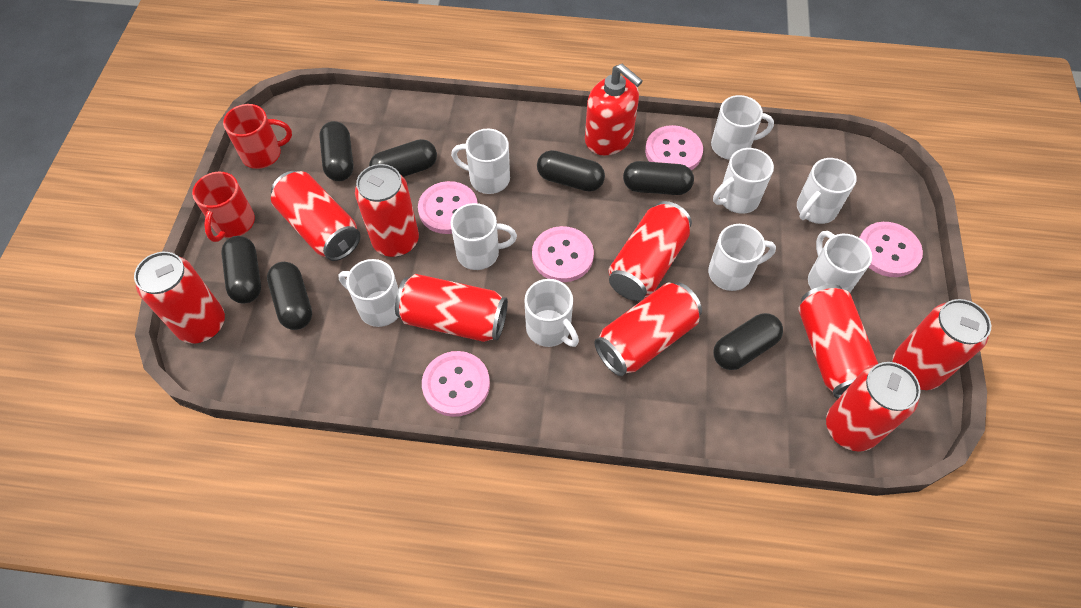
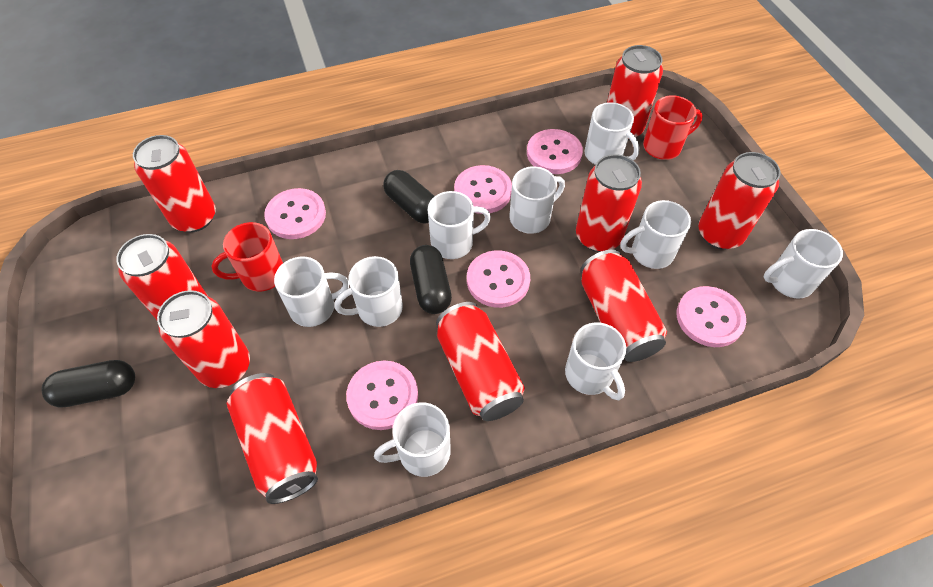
black capsule: 7 -> 3
pink button: 5 -> 6
red soap dispenser: 1 -> 0

